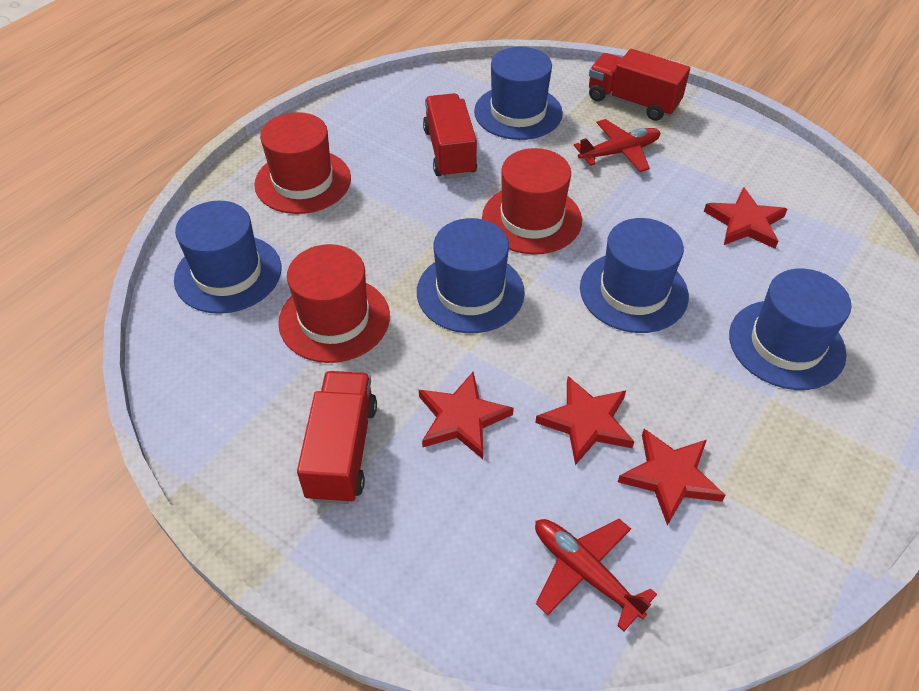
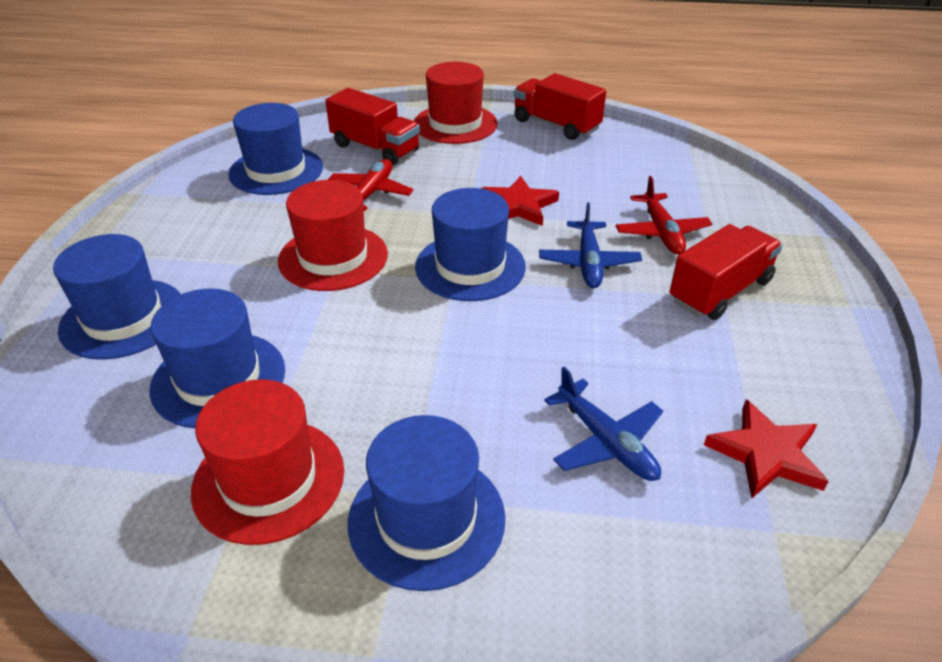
blue plane: 0 -> 2
red star: 4 -> 2

